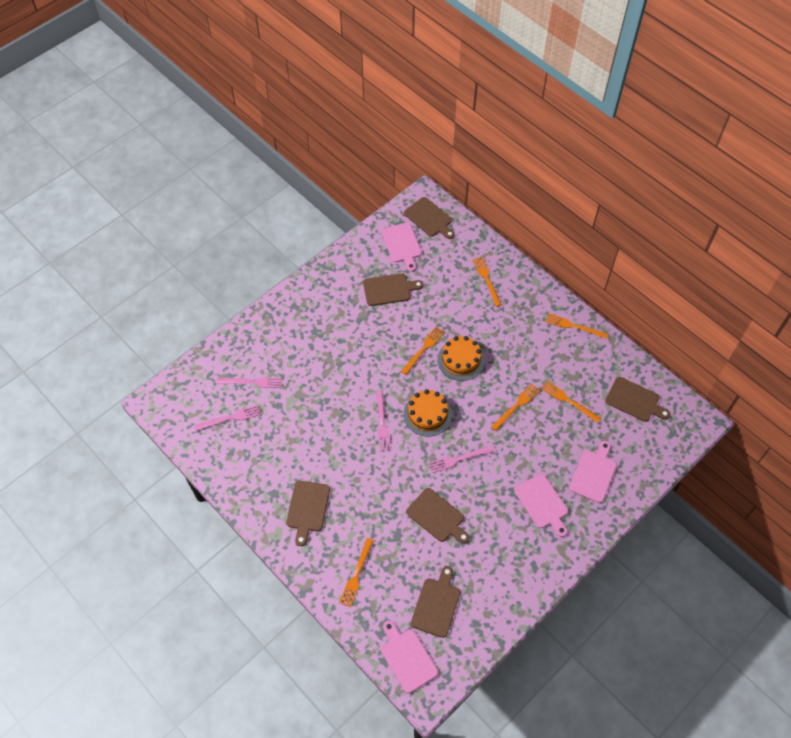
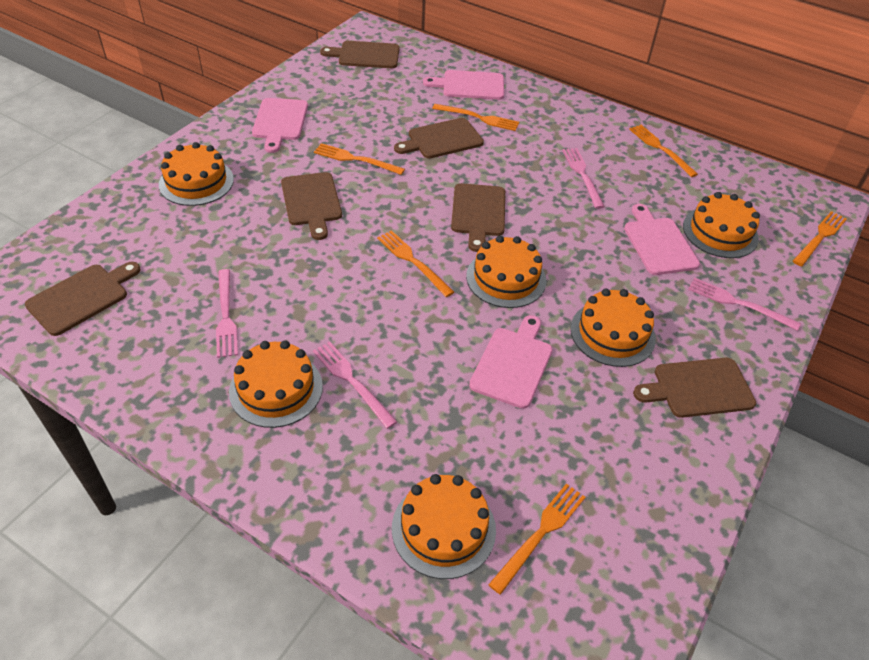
orange cake: 2 -> 6

